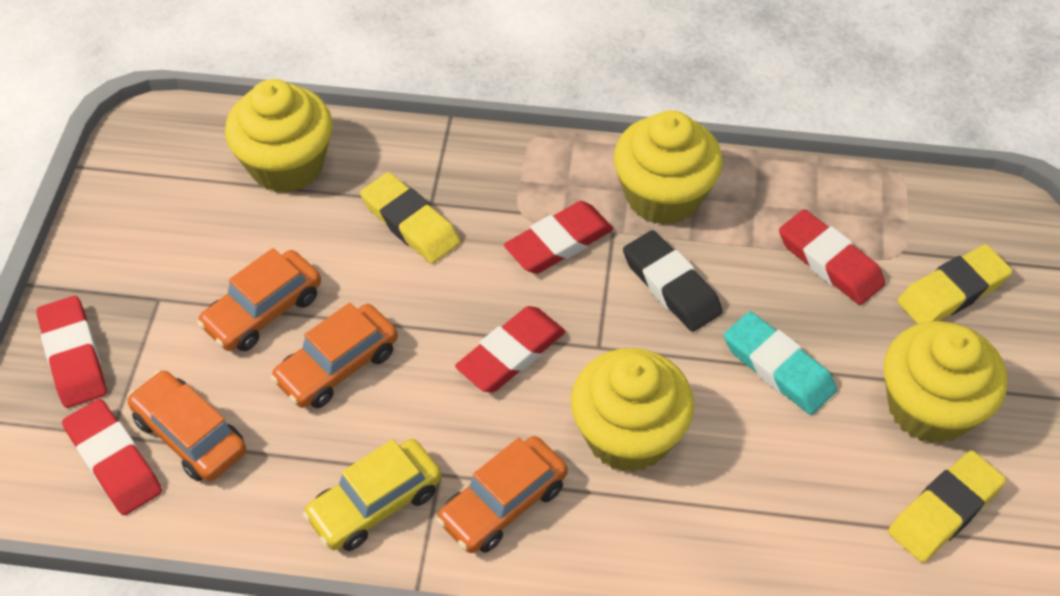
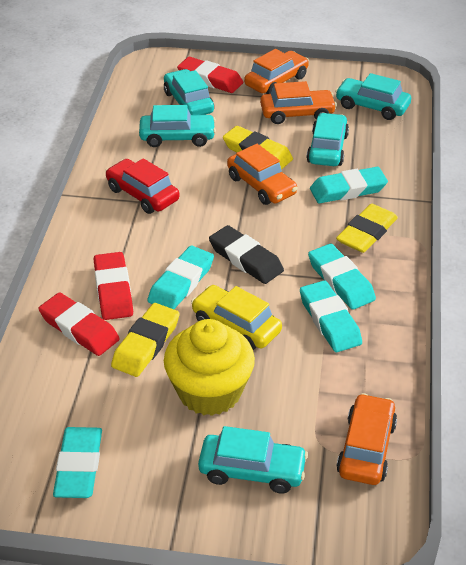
red car: 0 -> 1
red eraser: 5 -> 3
turquoise car: 0 -> 5
turquoise eraser: 1 -> 5
yellow cupcake: 4 -> 1

